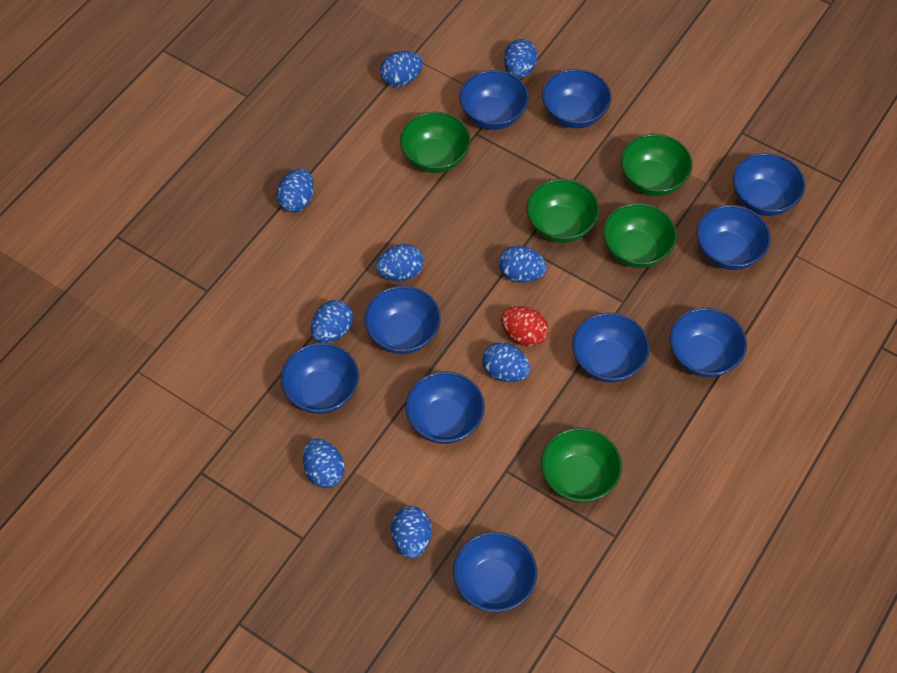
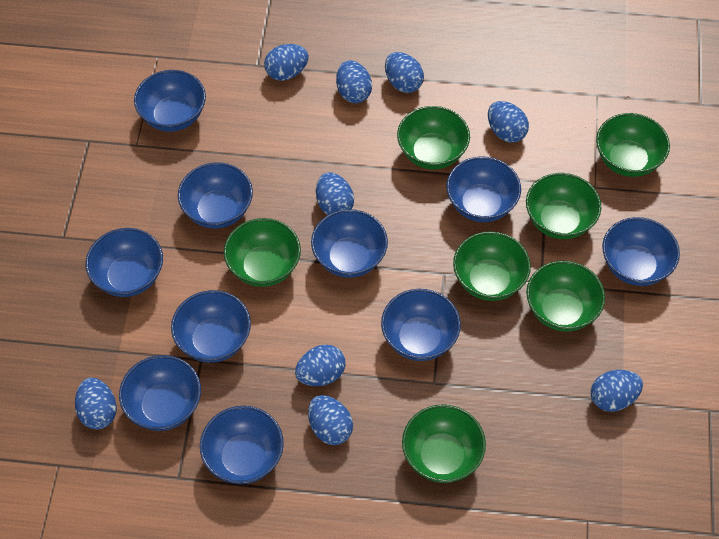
green bowl: 5 -> 7
red egg: 1 -> 0

